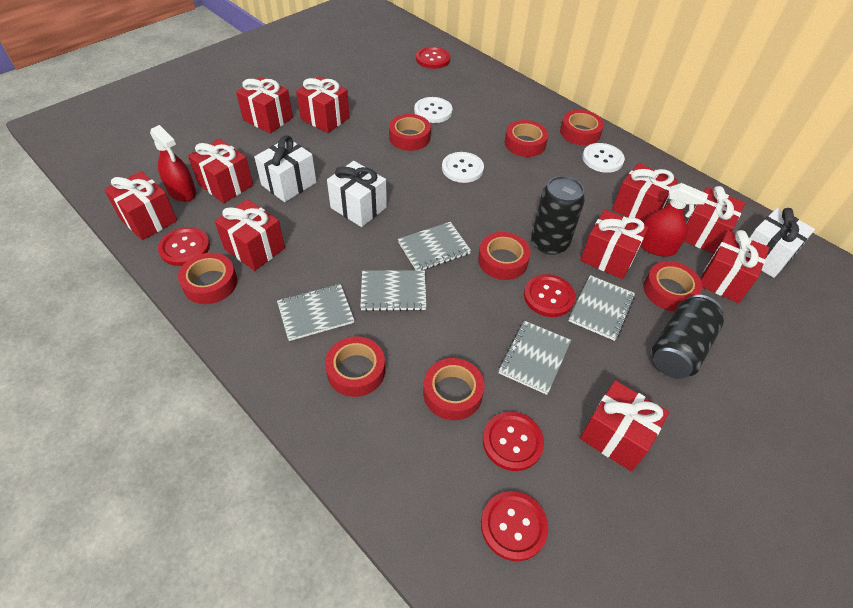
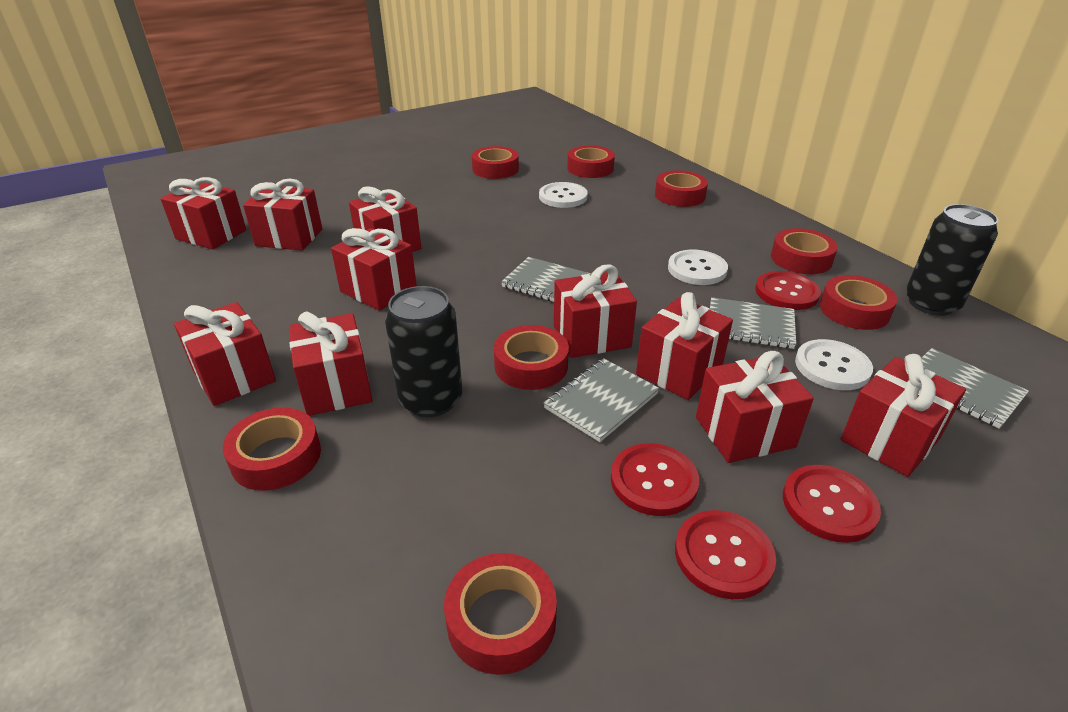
grey notebook: 5 -> 4
red button: 5 -> 4
red spray bottle: 2 -> 0
white gift: 3 -> 0

